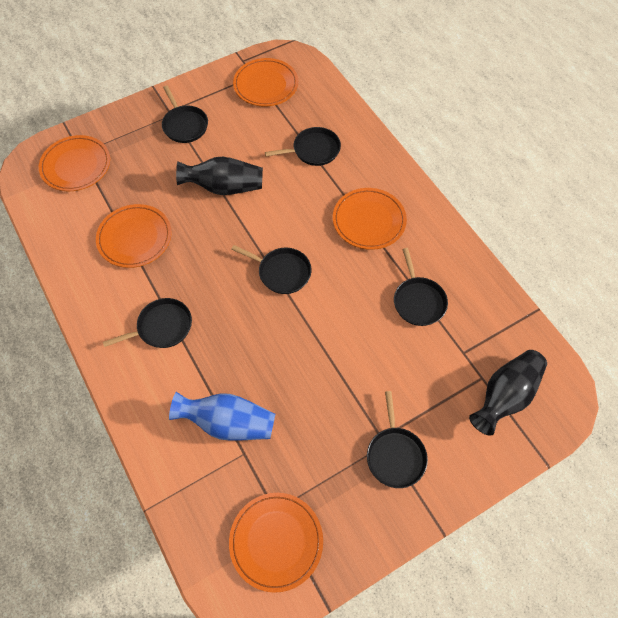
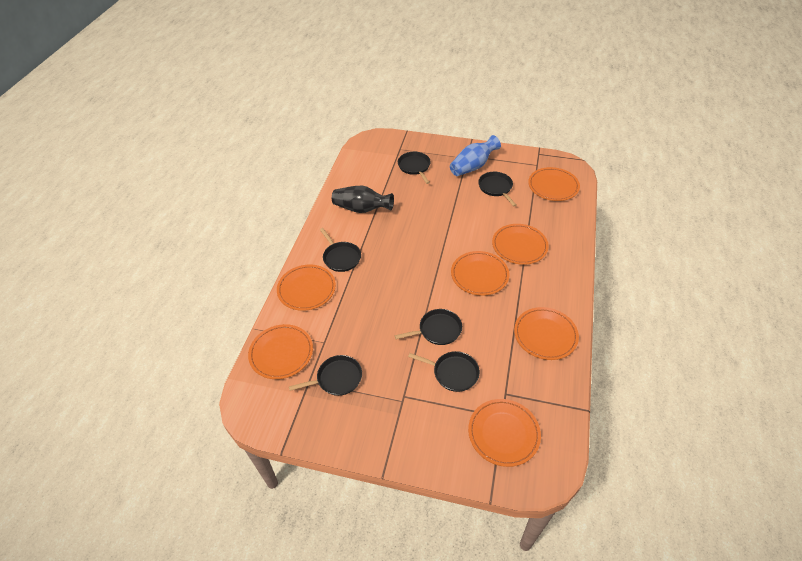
black vase: 2 -> 1
orange plate: 5 -> 7

